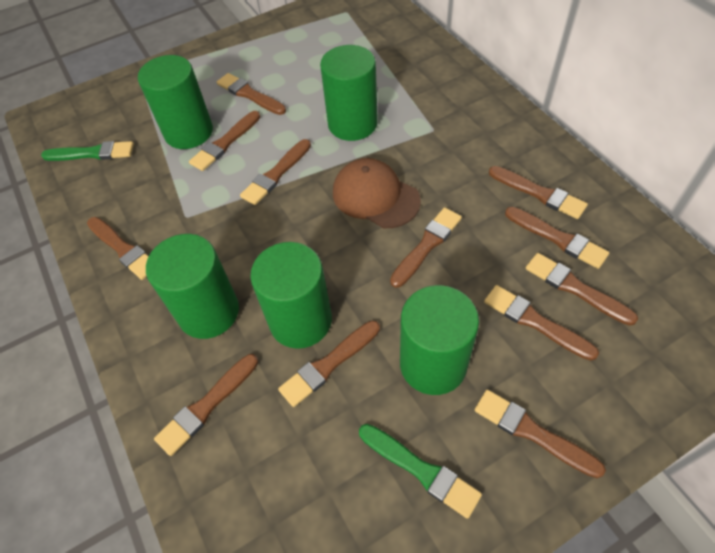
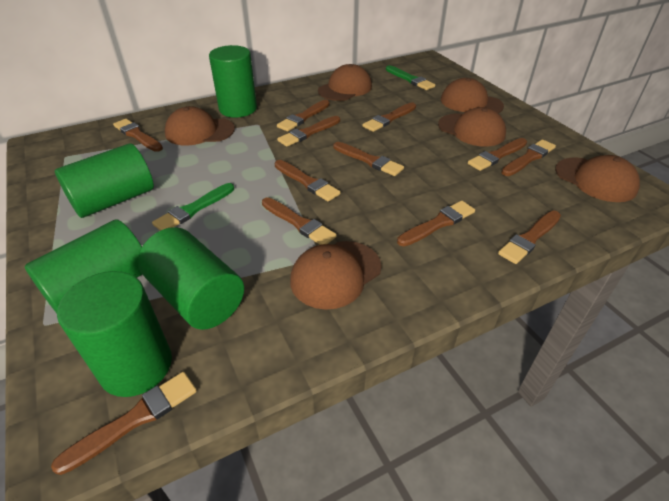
brown cap: 1 -> 6

